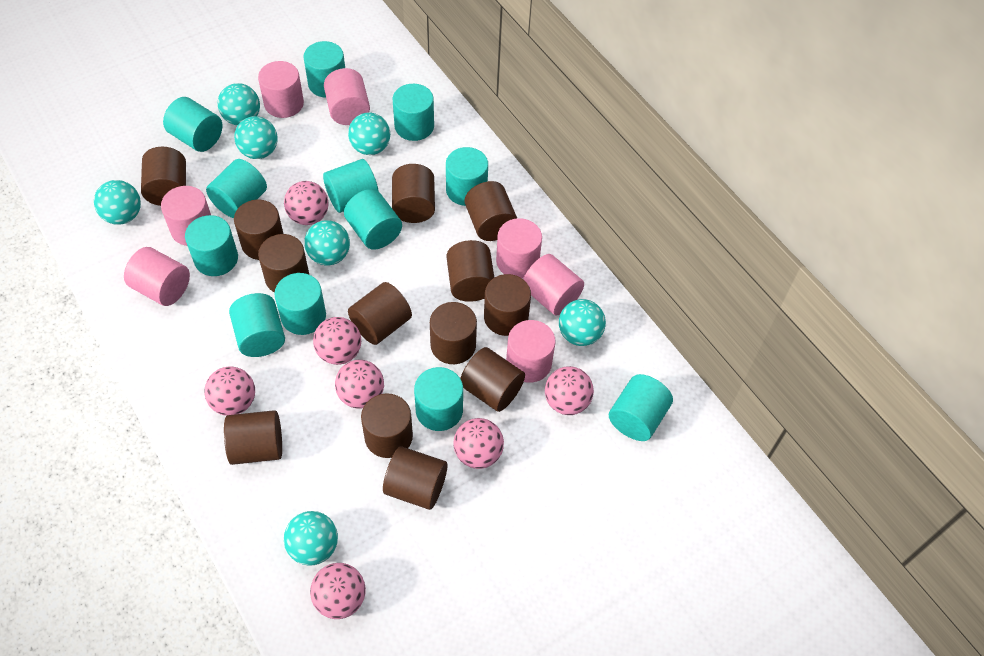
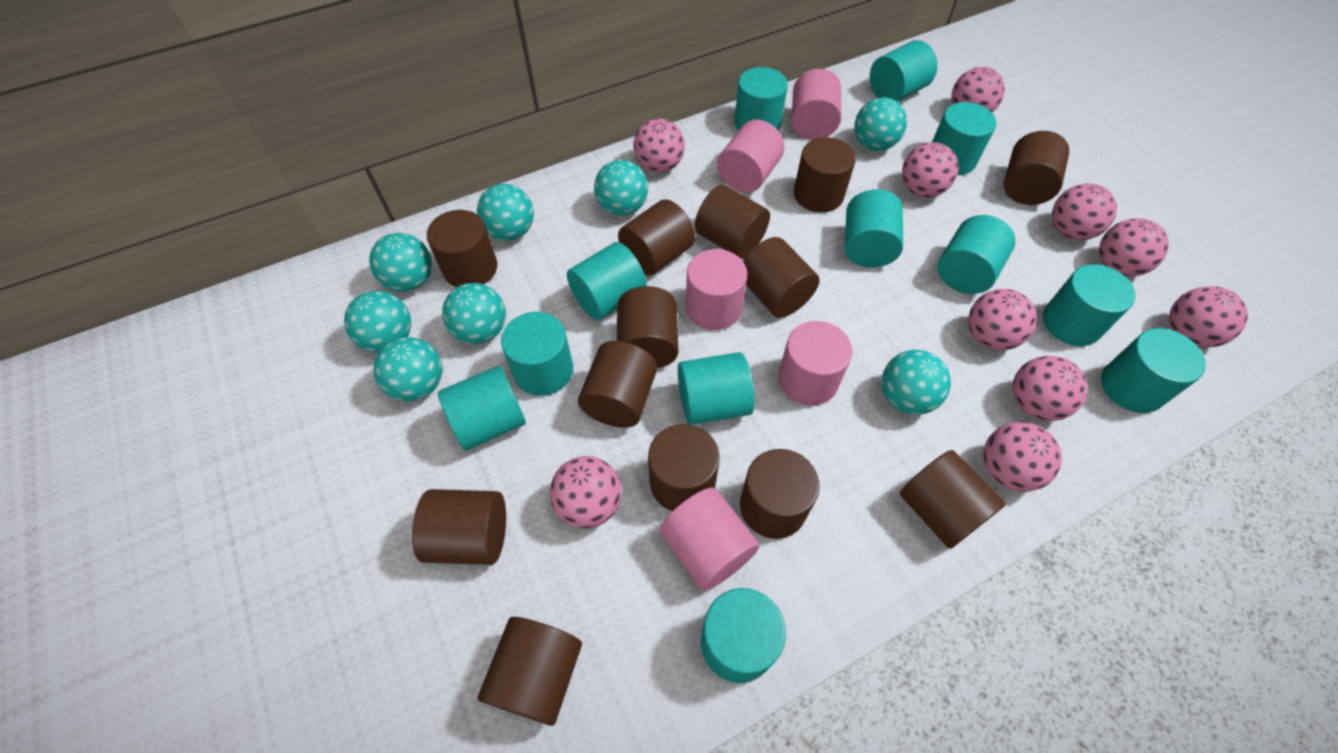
pink ball: 7 -> 10
pink cylinder: 7 -> 5
turquoise ball: 7 -> 8

